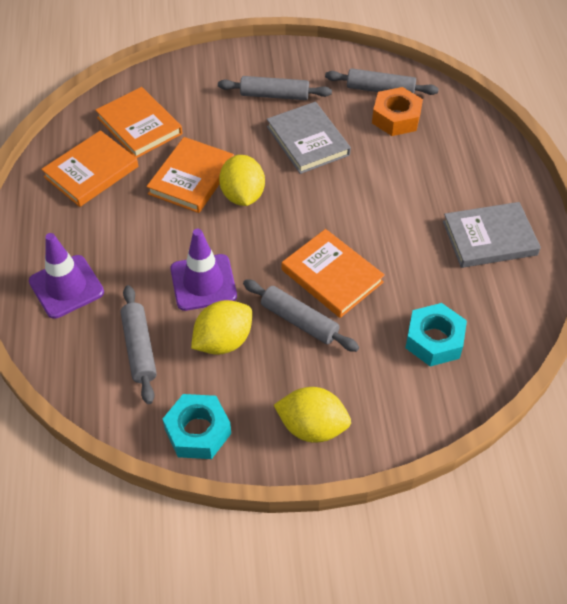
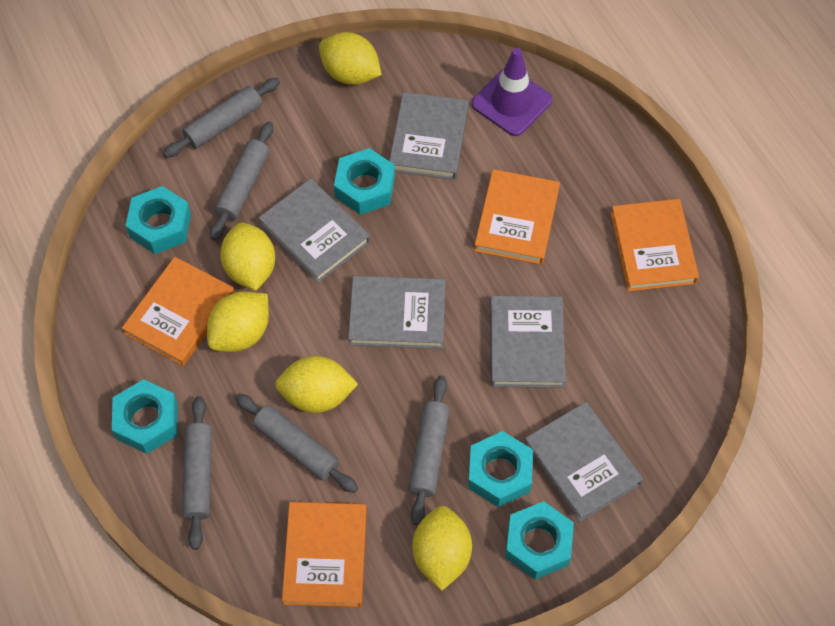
grey book: 2 -> 5
grey rolling pin: 4 -> 5
orange nut: 1 -> 0
purple traffic cone: 2 -> 1
turquoise nut: 2 -> 5
yellow lemon: 3 -> 5

